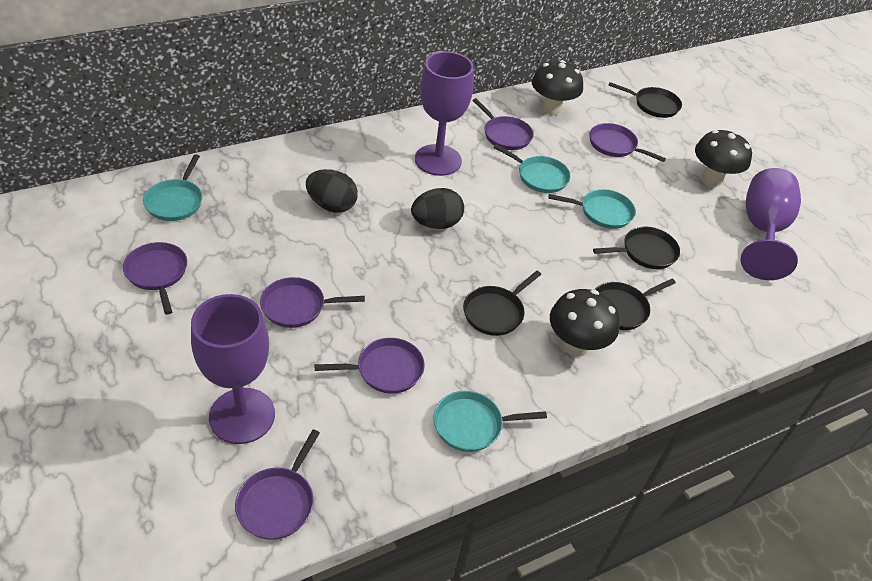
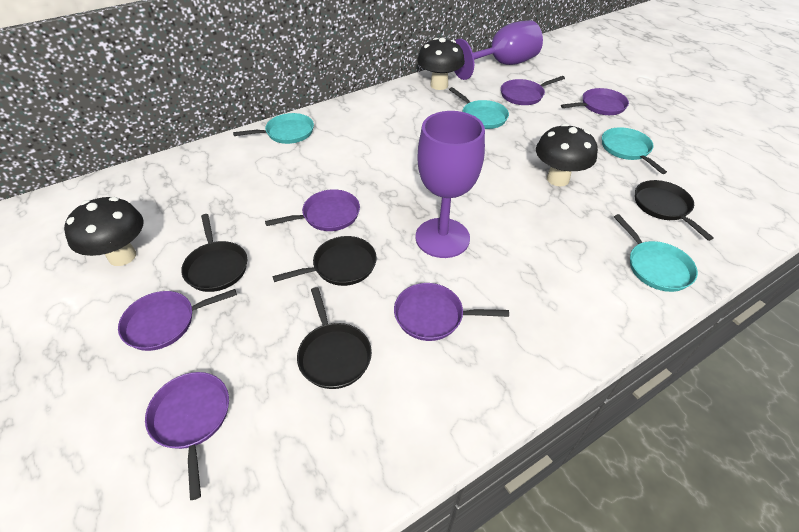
black egg: 2 -> 0
purple goblet: 3 -> 2

